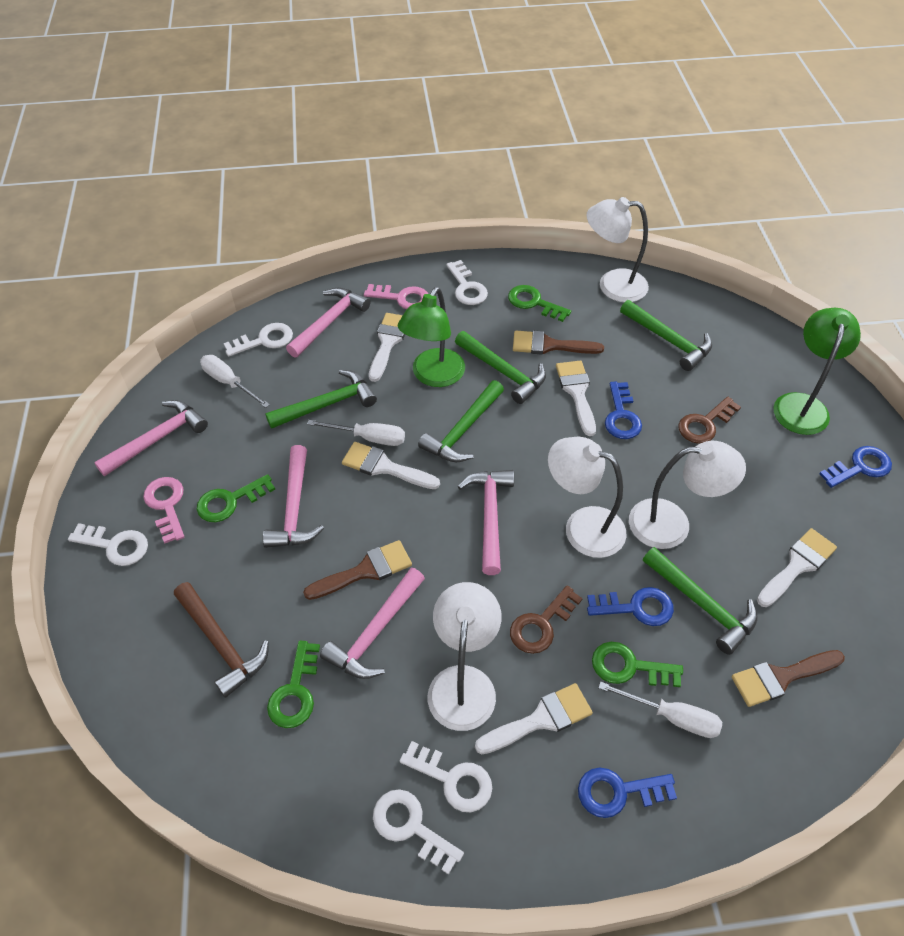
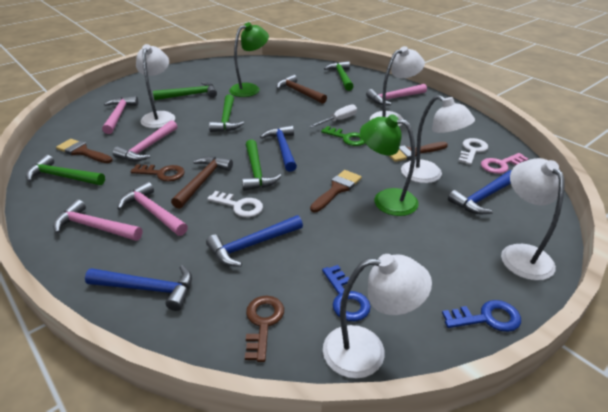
blue hammer: 0 -> 4
blue key: 4 -> 2
brown hammer: 1 -> 2
green key: 4 -> 1
pink key: 2 -> 1
white brush: 5 -> 0
white key: 5 -> 2
white lamp: 4 -> 5
white screwdriver: 3 -> 1

